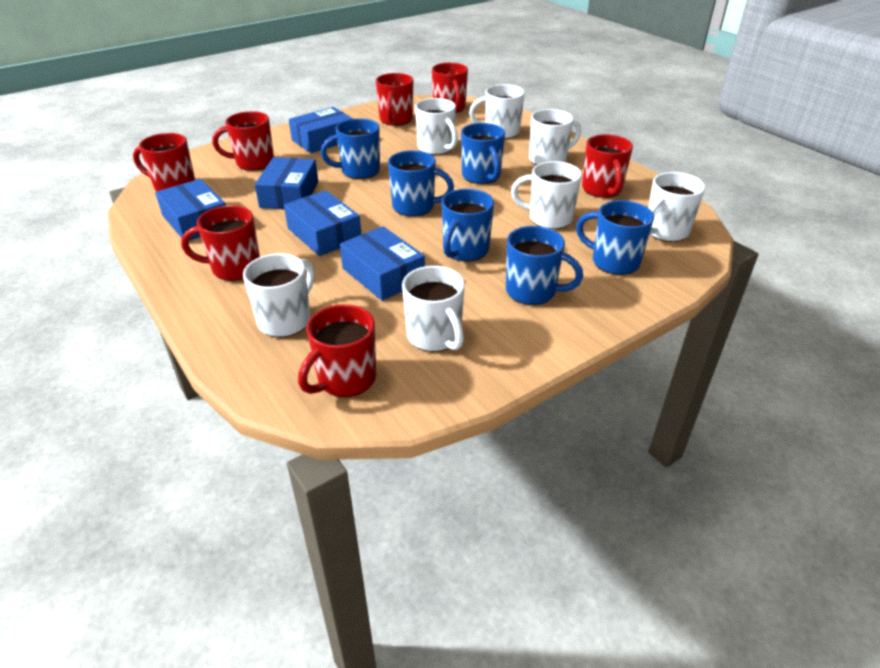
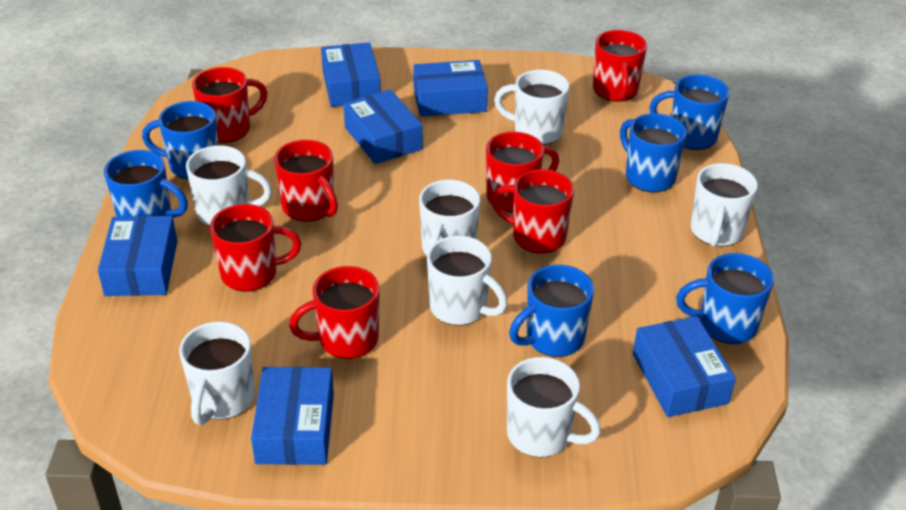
blue box: 5 -> 6

